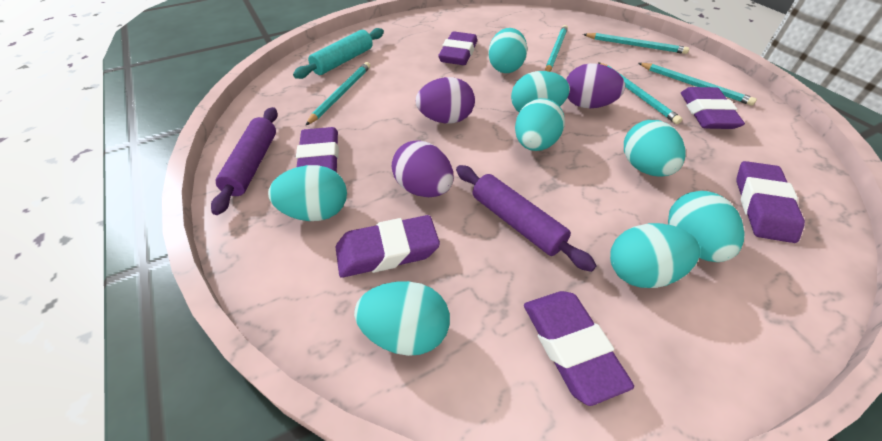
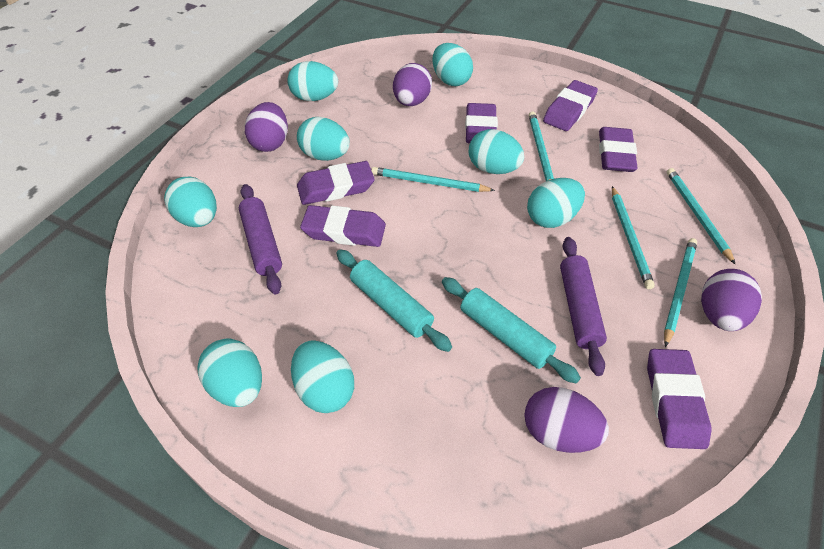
purple egg: 3 -> 4
turquoise rolling pin: 1 -> 2

